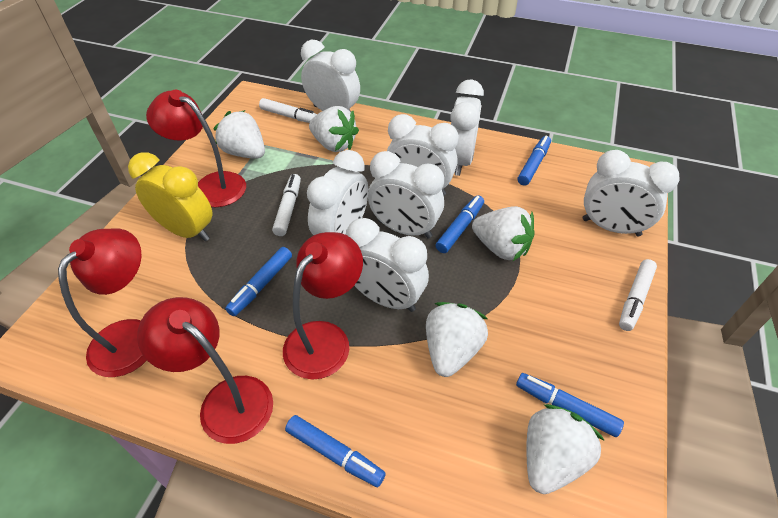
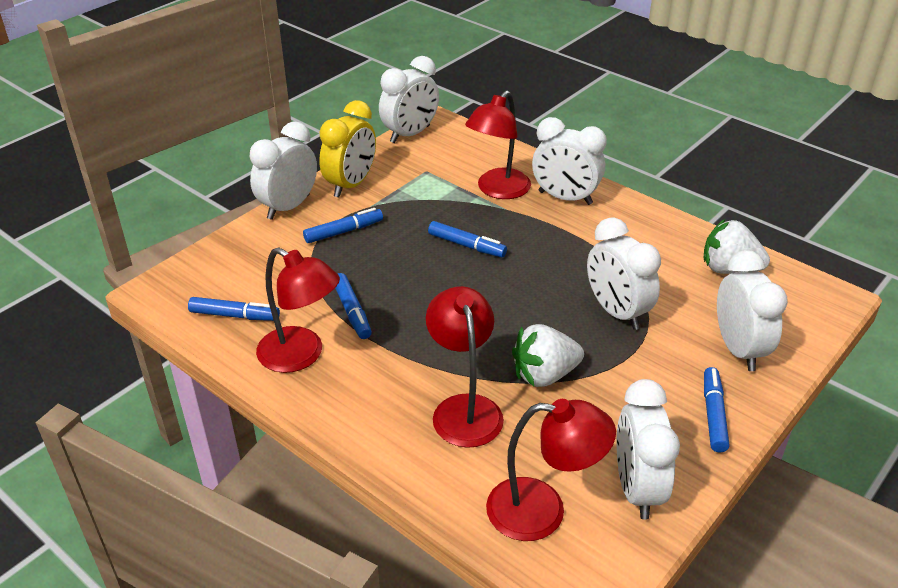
white clock: 7 -> 6
white marker: 3 -> 0
white strawberry: 5 -> 2

